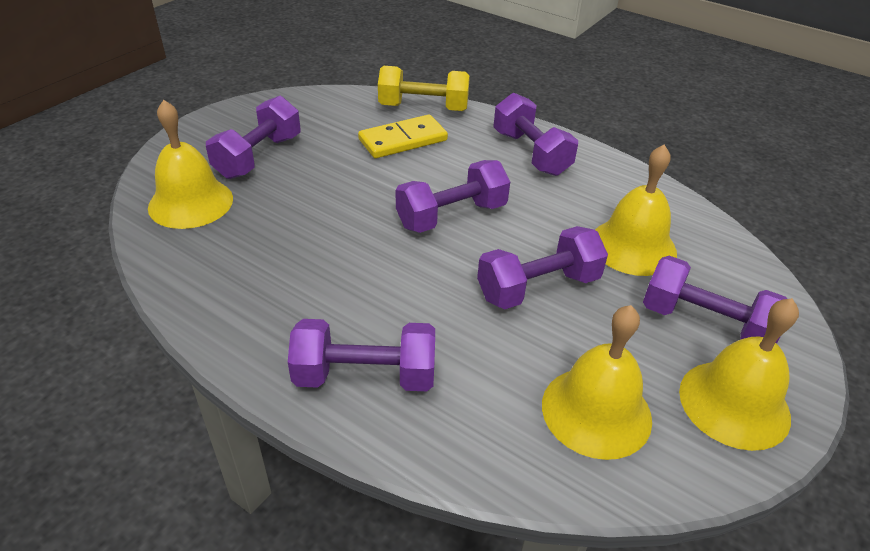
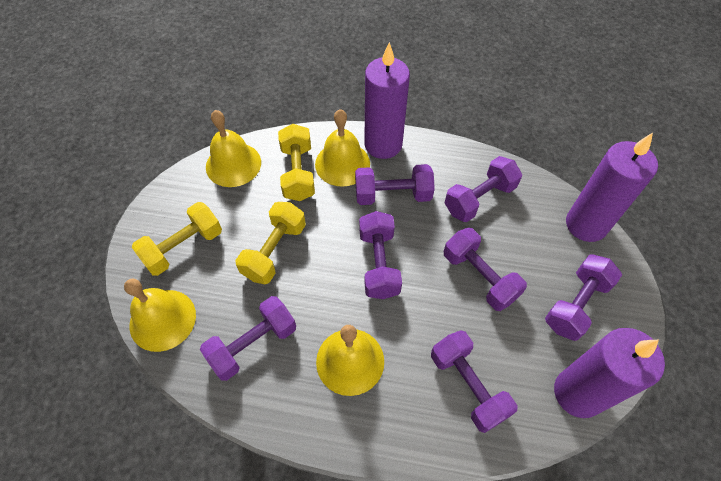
purple candle: 0 -> 3
purple dumbbell: 6 -> 7
yellow domino: 1 -> 0
yellow dumbbell: 1 -> 3

